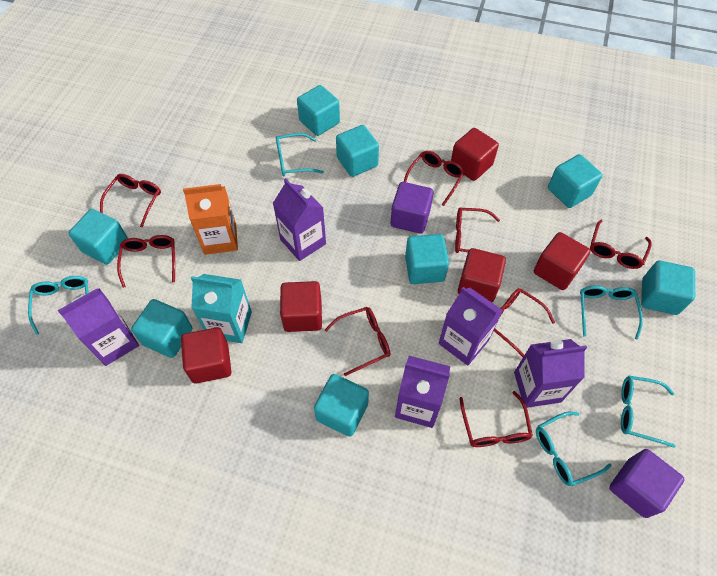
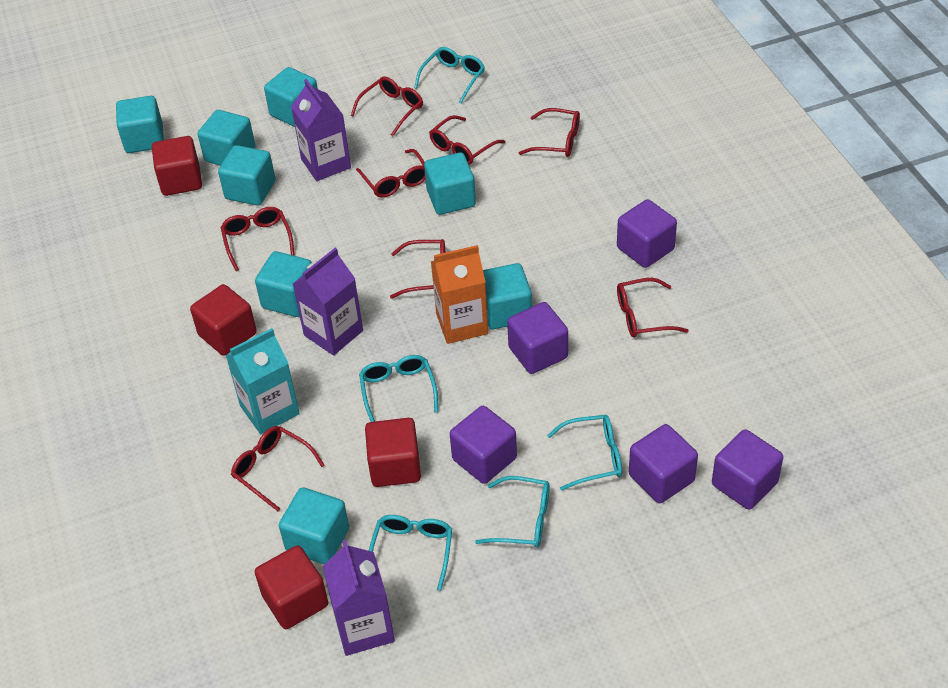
purple carton: 5 -> 3
purple cube: 2 -> 5
red cube: 5 -> 4

